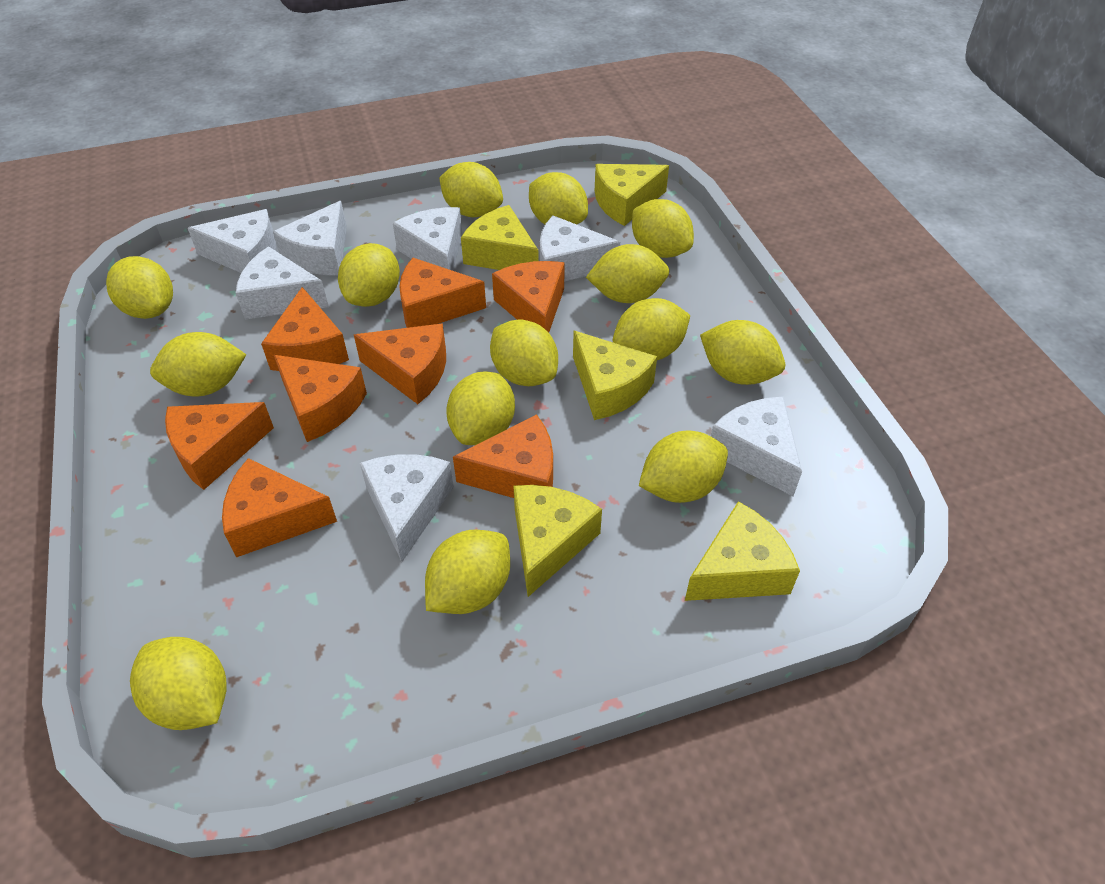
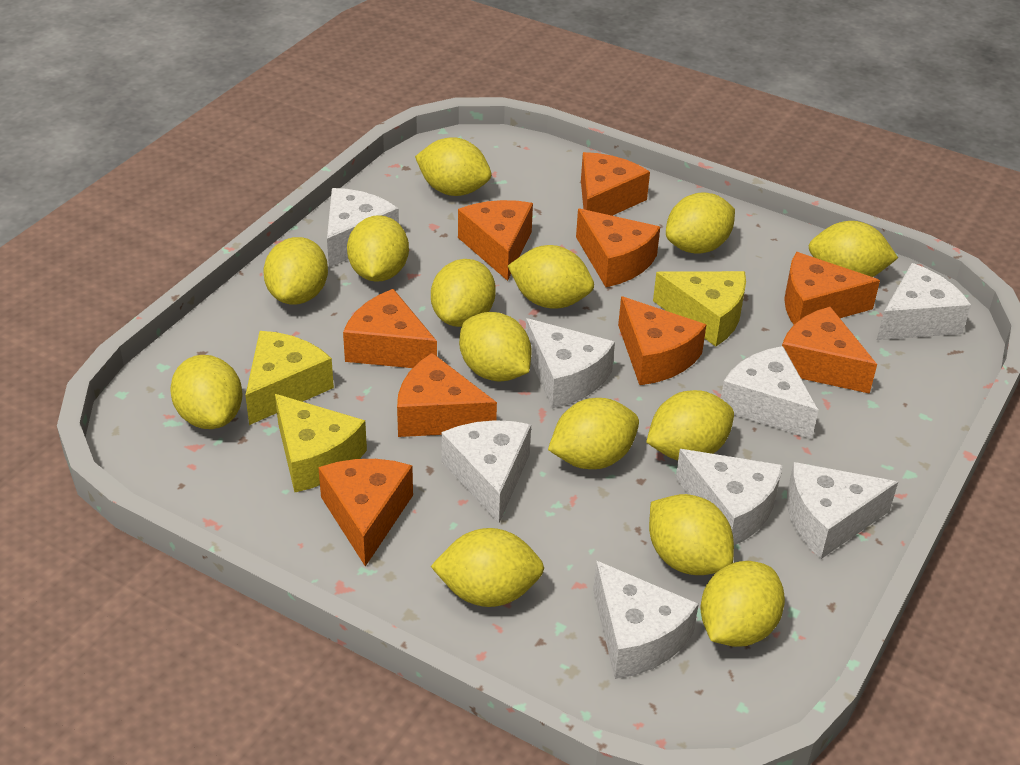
orange cheese: 8 -> 9
white cheese: 7 -> 8
yellow cheese: 5 -> 3

